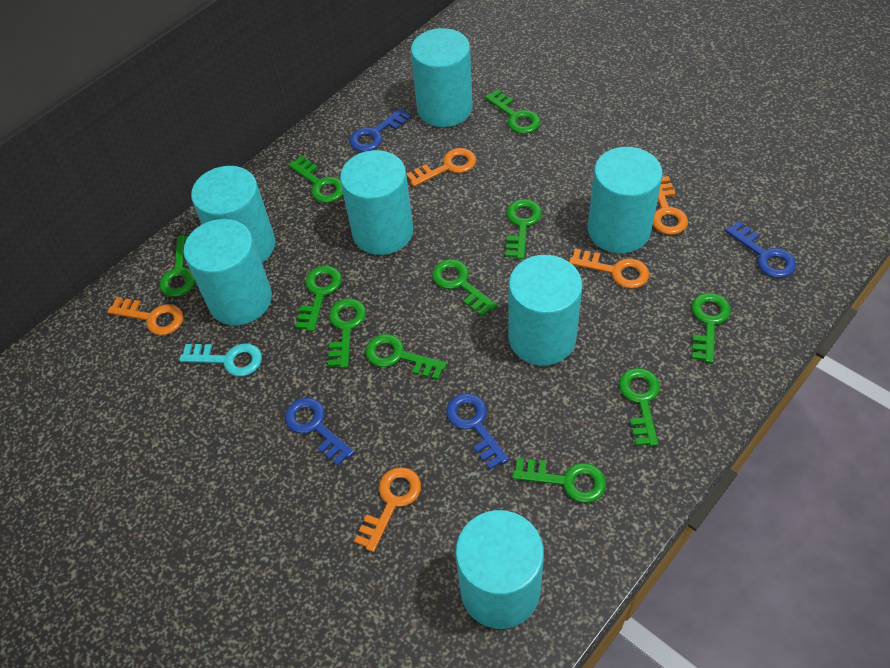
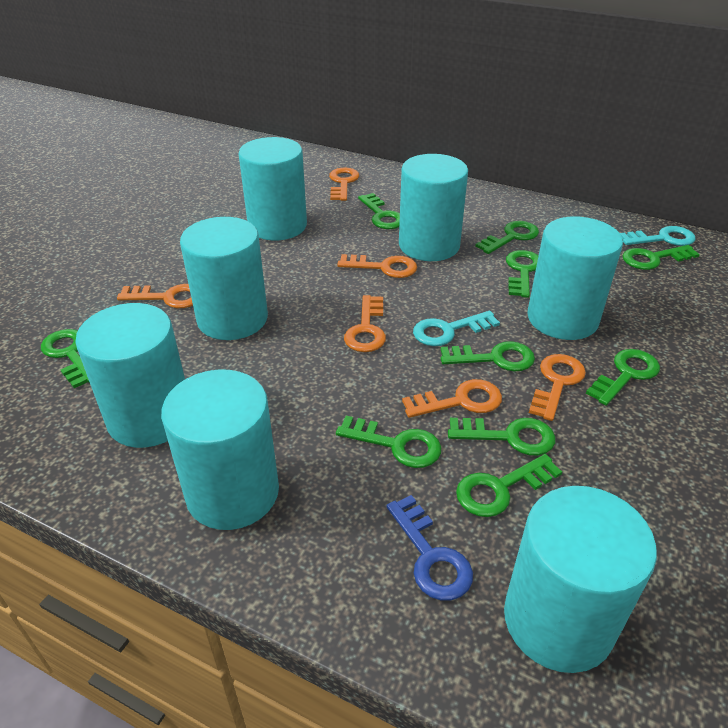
blue key: 4 -> 1
green key: 11 -> 10
orange key: 5 -> 6
turquoise key: 1 -> 2

